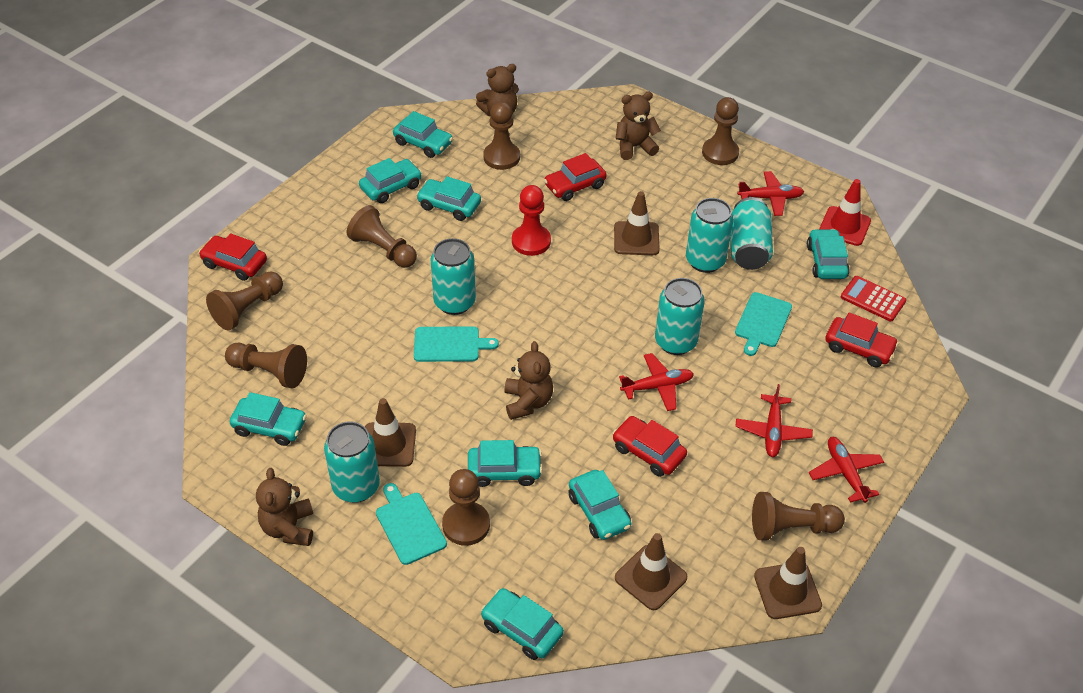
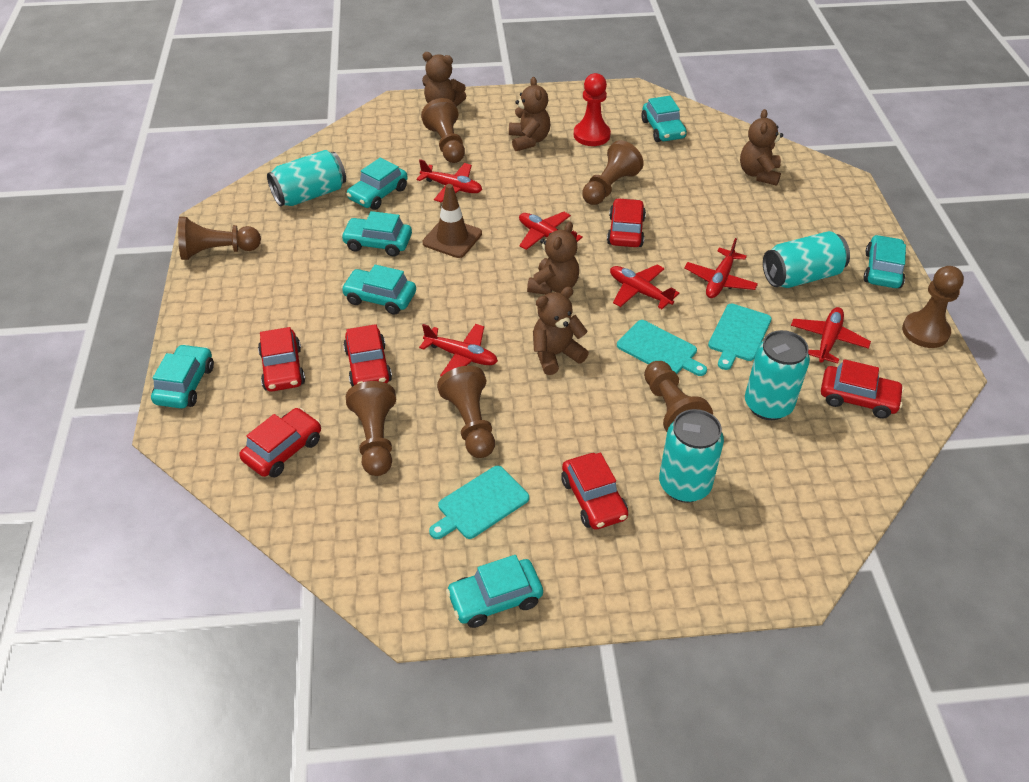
brown teddy bear: 4 -> 5
brown traffic cone: 4 -> 1
red calculator: 1 -> 0
red car: 4 -> 6
red plane: 4 -> 6
red traffic cone: 1 -> 0
turquoise can: 5 -> 4
turquoise car: 8 -> 7

